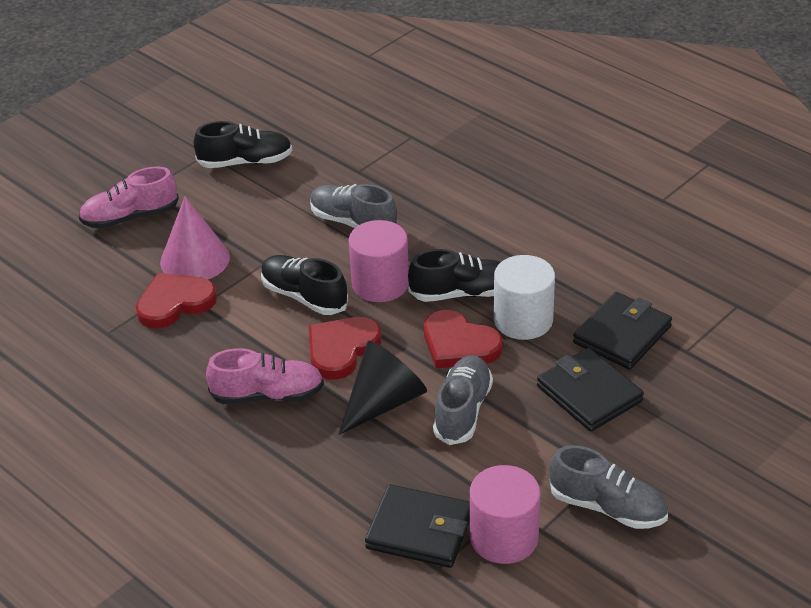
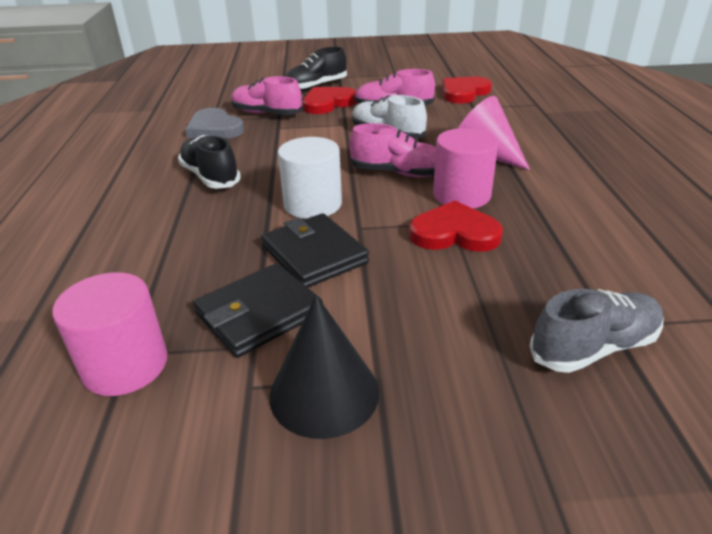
black shoe: 3 -> 2
black wallet: 3 -> 2
grey heart: 0 -> 1
grey shoe: 3 -> 1
pink shoe: 2 -> 3
white shoe: 0 -> 1

